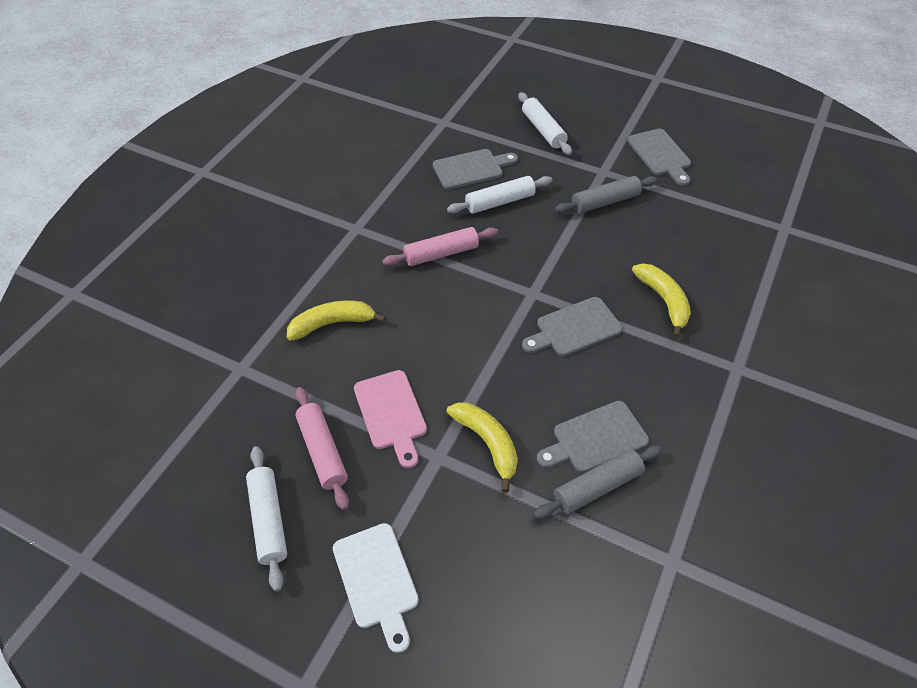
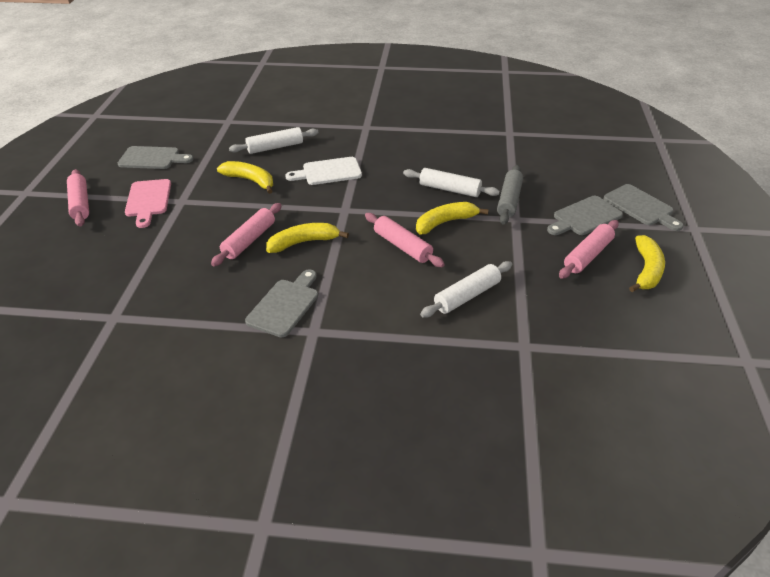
grey rolling pin: 2 -> 1
pink rolling pin: 2 -> 4
yellow banana: 3 -> 4

